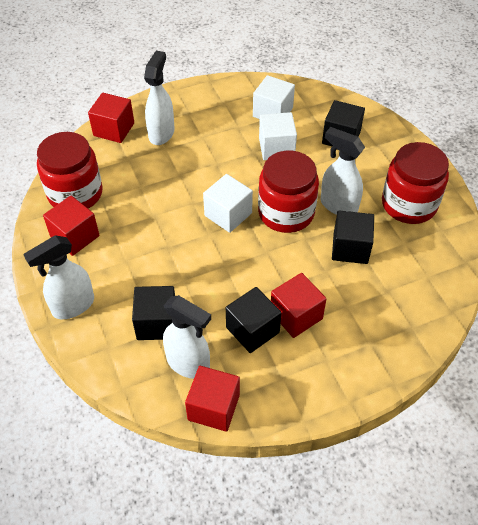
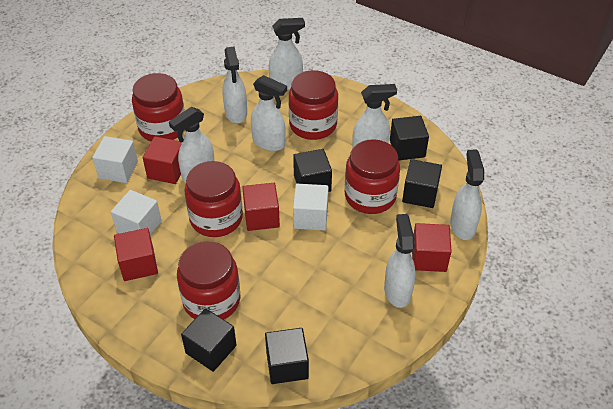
black cube: 4 -> 5
red jar: 3 -> 5
white spray bottle: 4 -> 7

